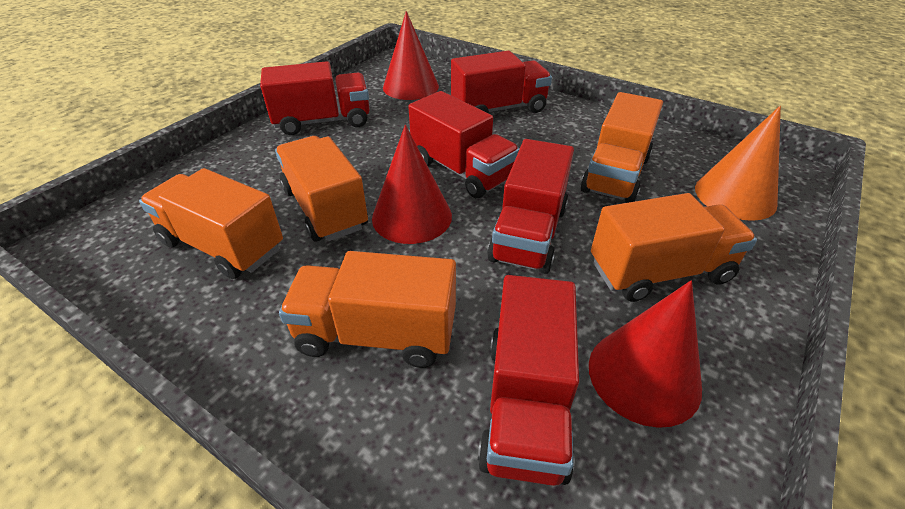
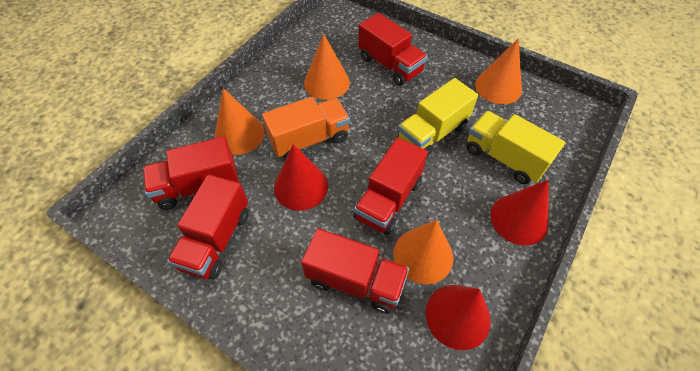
orange cone: 1 -> 4
orange truck: 5 -> 1
yellow truck: 0 -> 2

